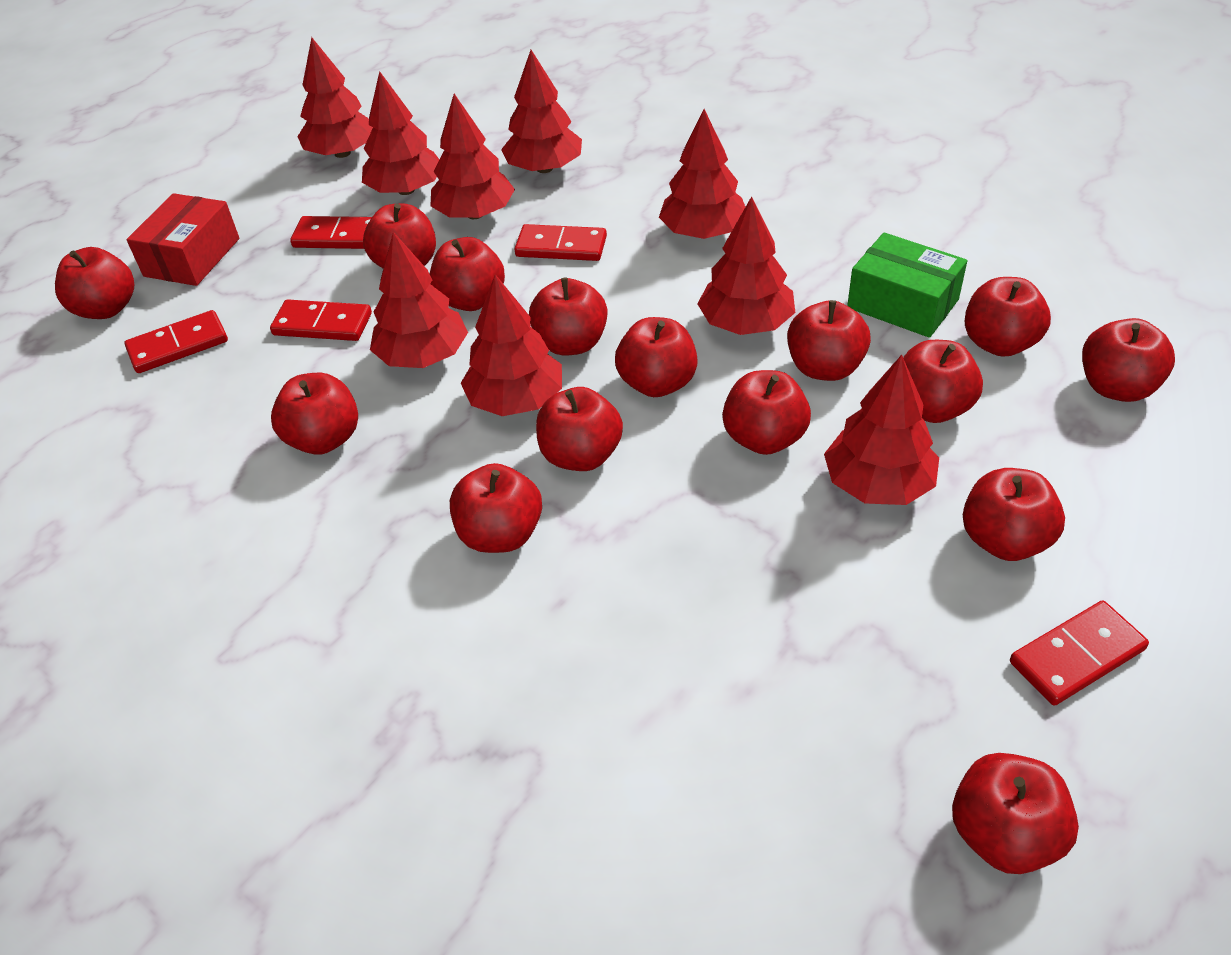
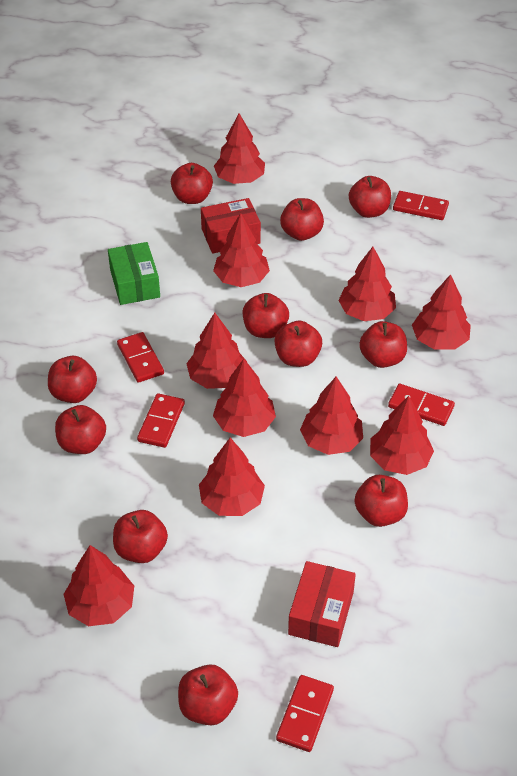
red apple: 15 -> 11
red box: 1 -> 2
red tree: 9 -> 10

